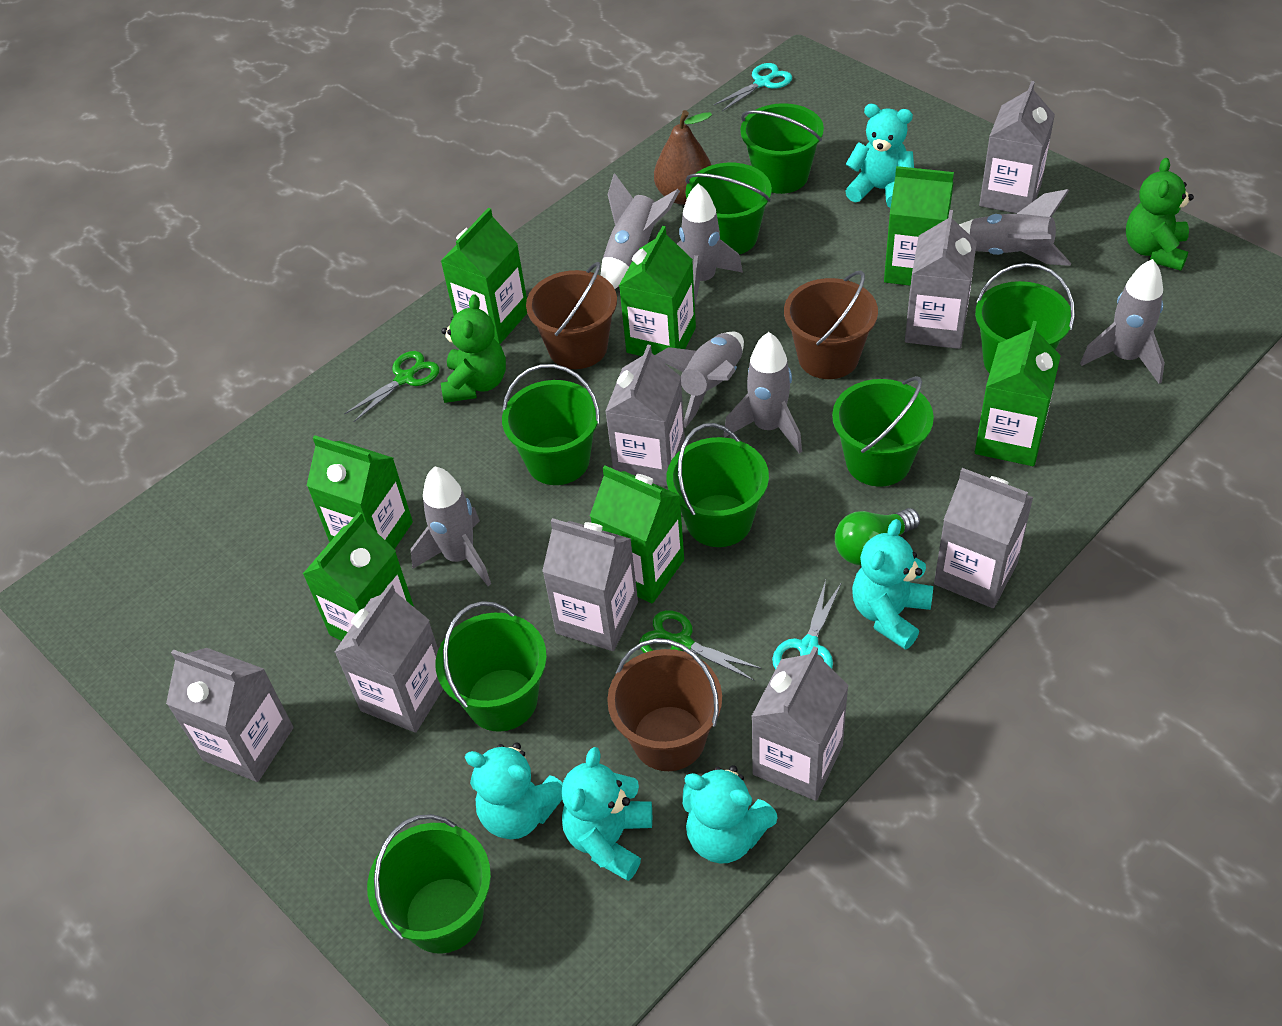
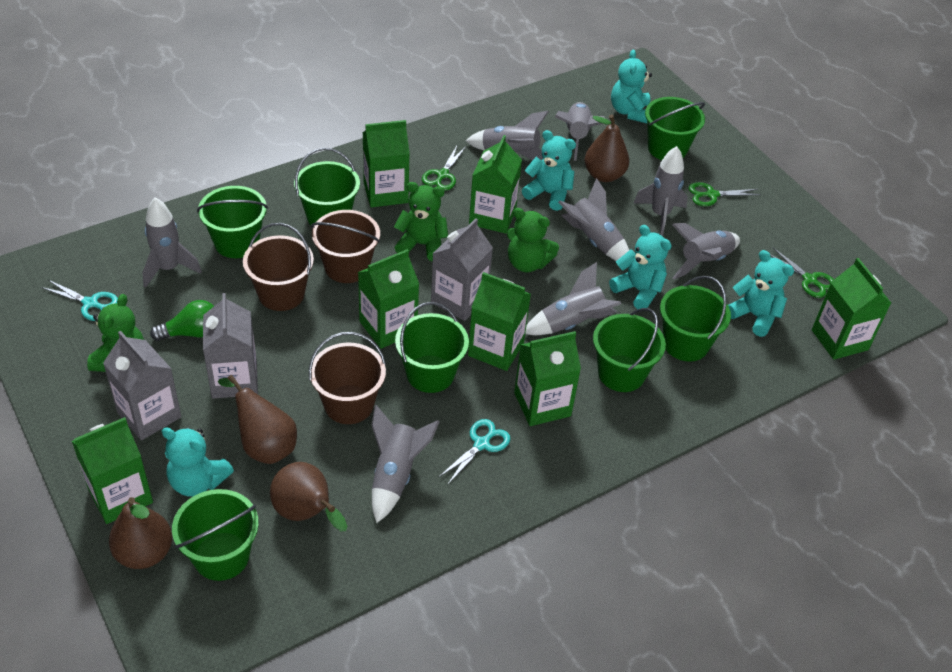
brown pear: 1 -> 4
green bucket: 8 -> 7
green scissors: 2 -> 3
green teddy bear: 2 -> 3
grey carton: 8 -> 3
grey rocket: 7 -> 8

